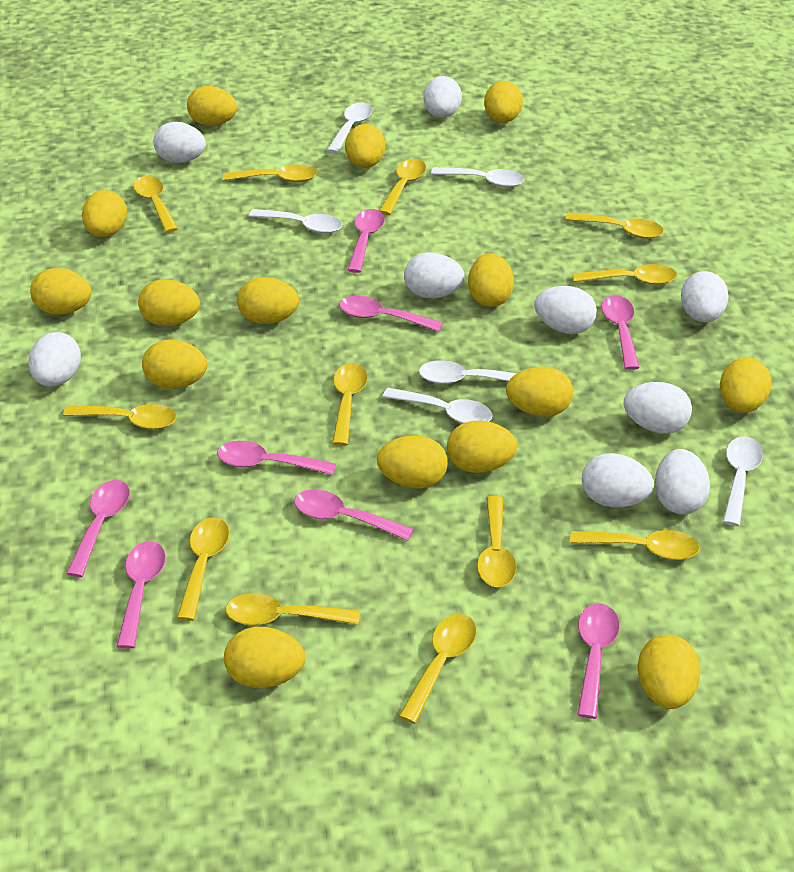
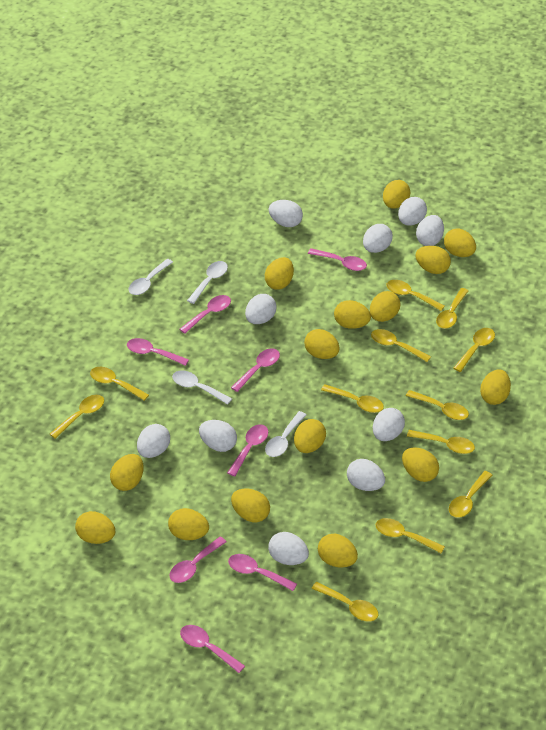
white egg: 9 -> 10
white spoon: 6 -> 4

